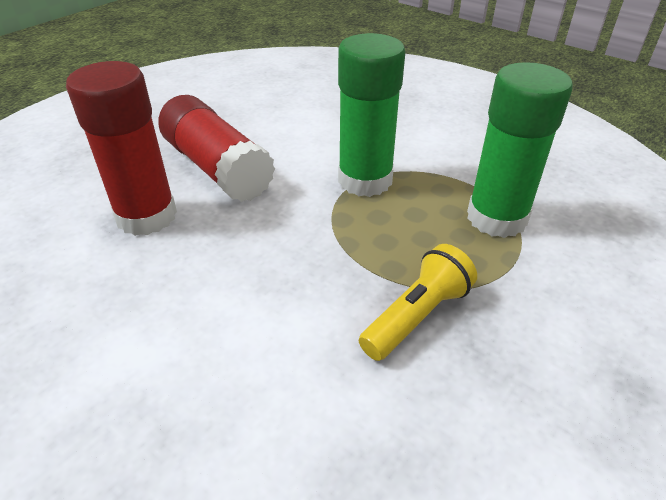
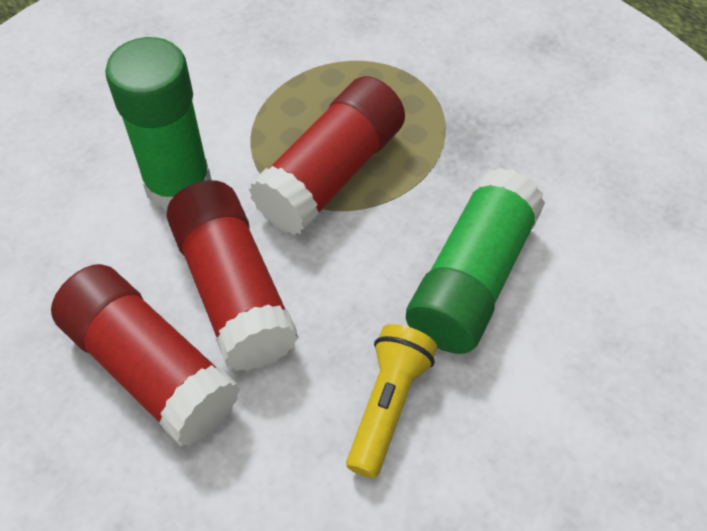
red glue stick: 2 -> 3

